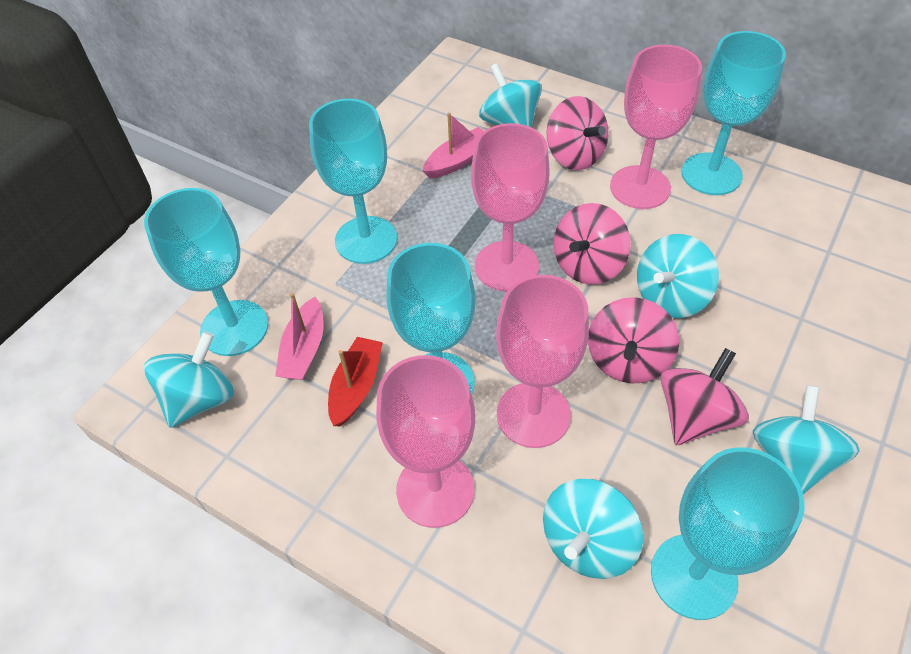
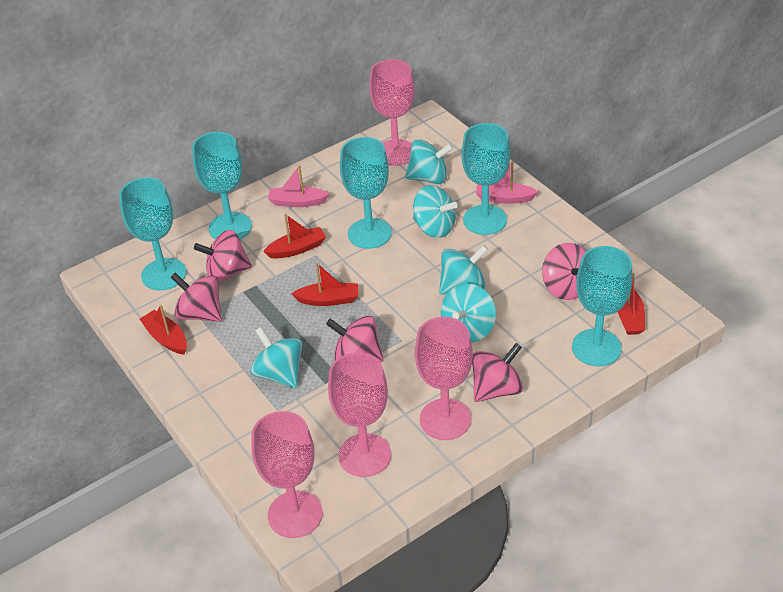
pink spinning top: 4 -> 5
red boat: 1 -> 4

